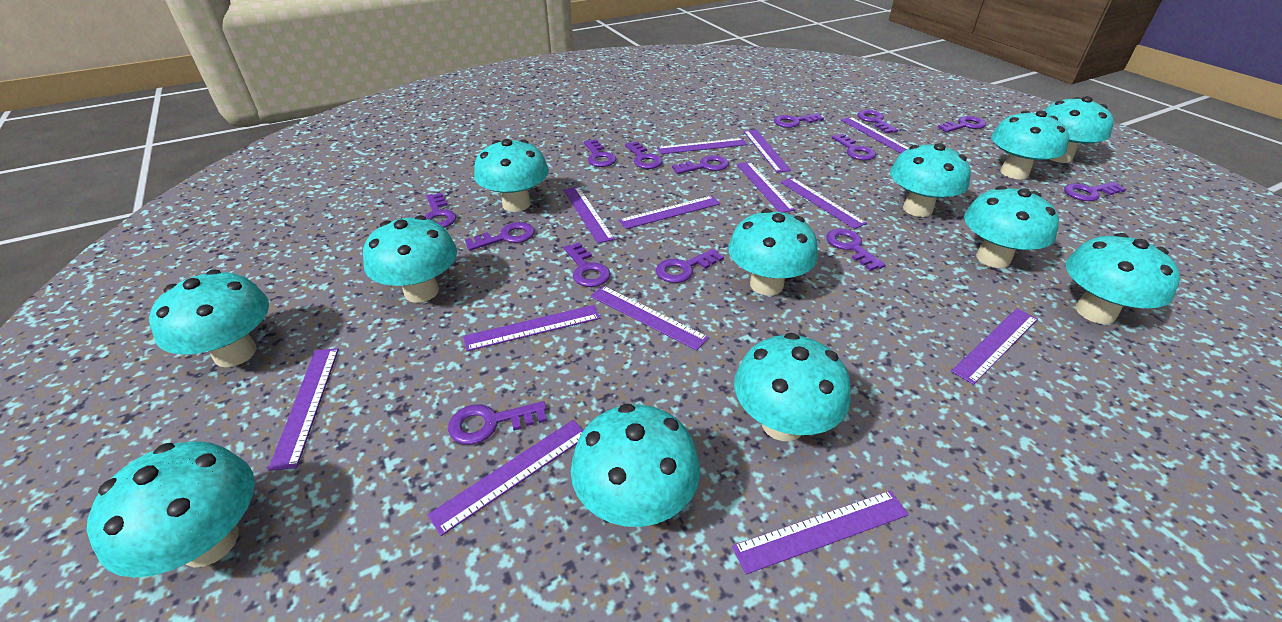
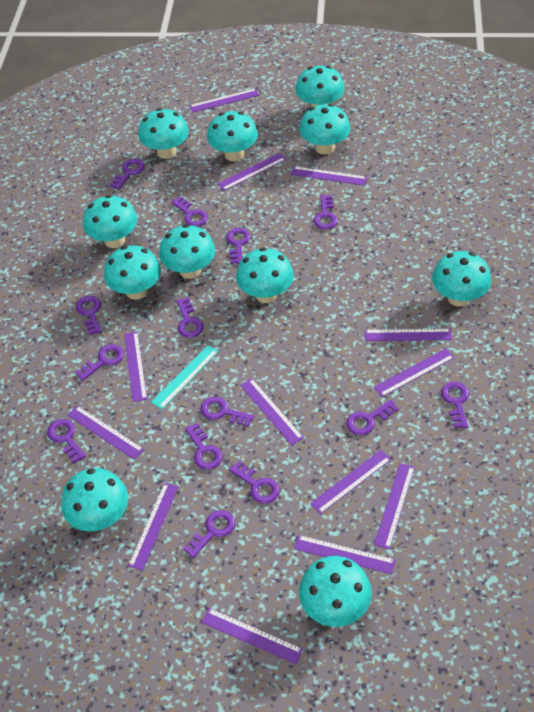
turquoise mushroom: 12 -> 11
turquoise ruler: 0 -> 1

